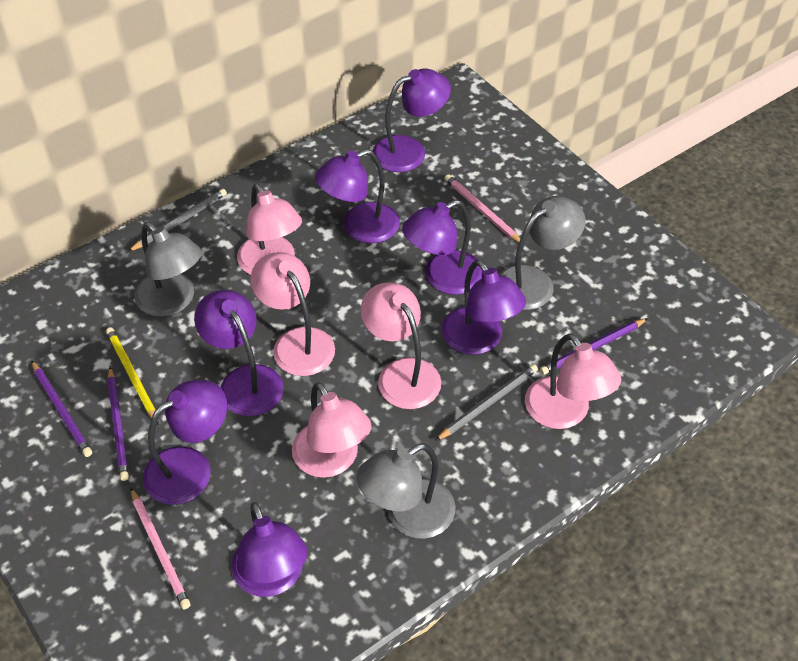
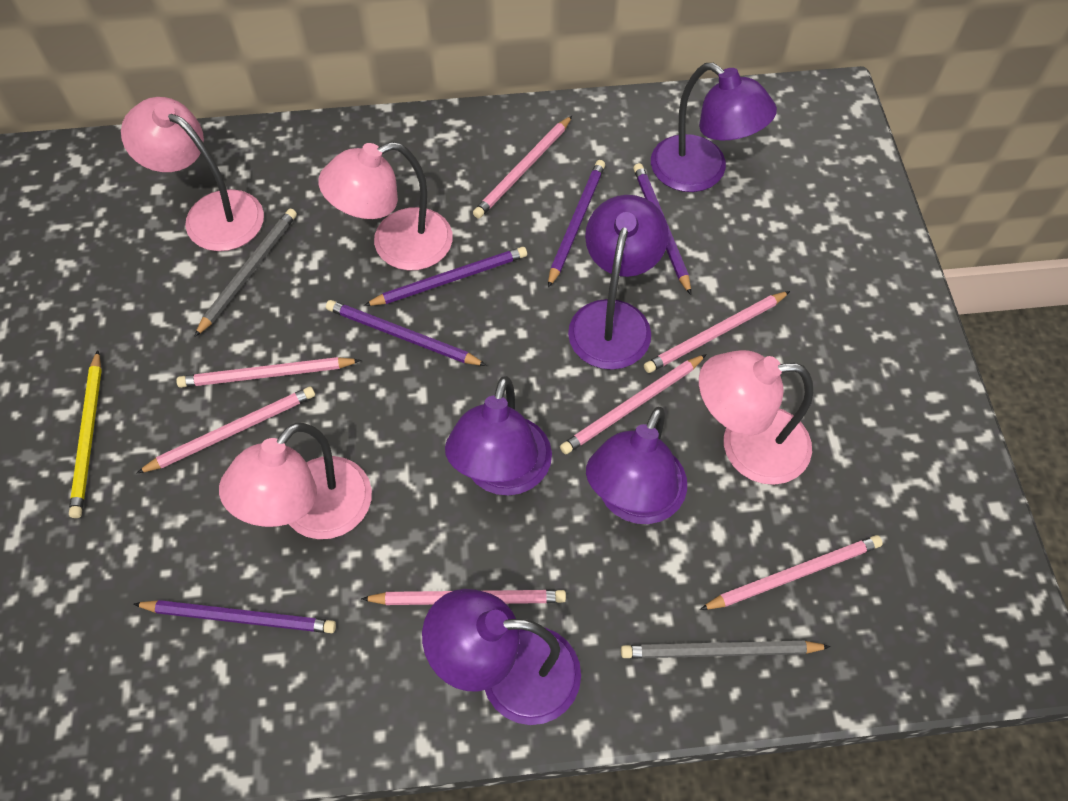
grey lamp: 3 -> 0
pink lamp: 5 -> 4
pink pencil: 2 -> 7
purple lamp: 7 -> 5
purple pencil: 3 -> 5

